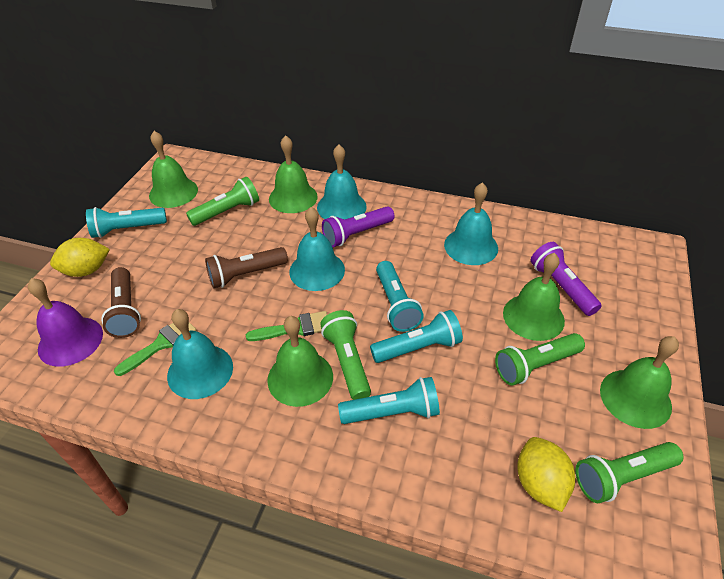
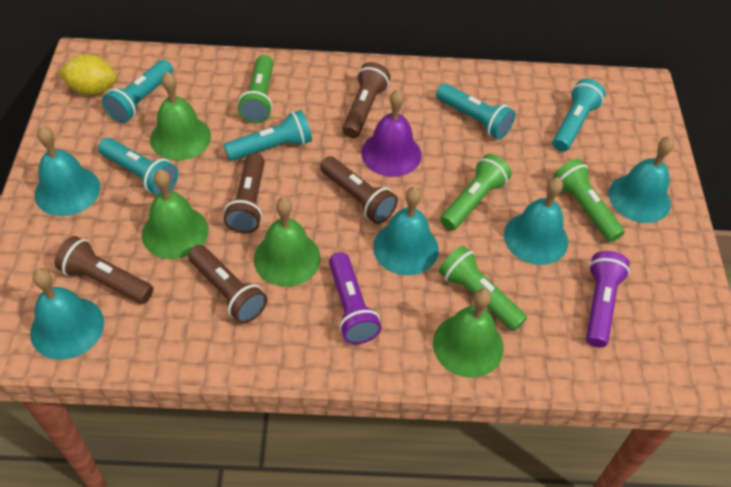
brown flashlight: 2 -> 5
green bell: 5 -> 4
green brush: 2 -> 0
turquoise bell: 4 -> 5
turquoise flashlight: 4 -> 5
yellow lemon: 2 -> 1

